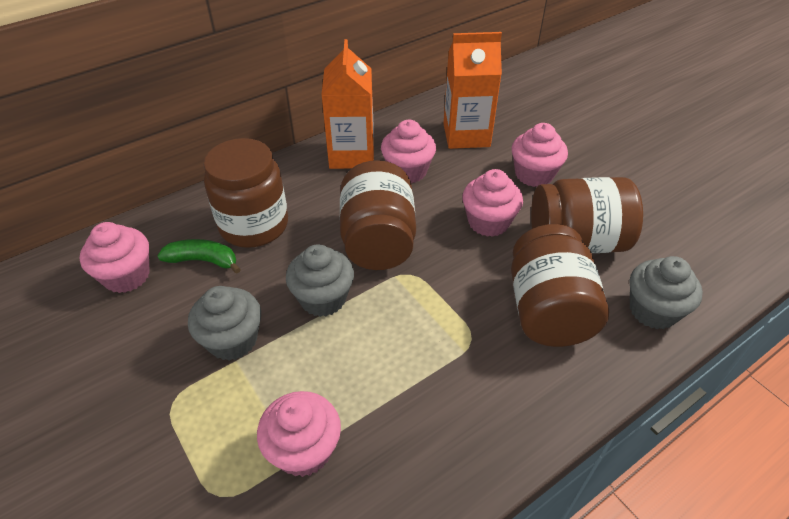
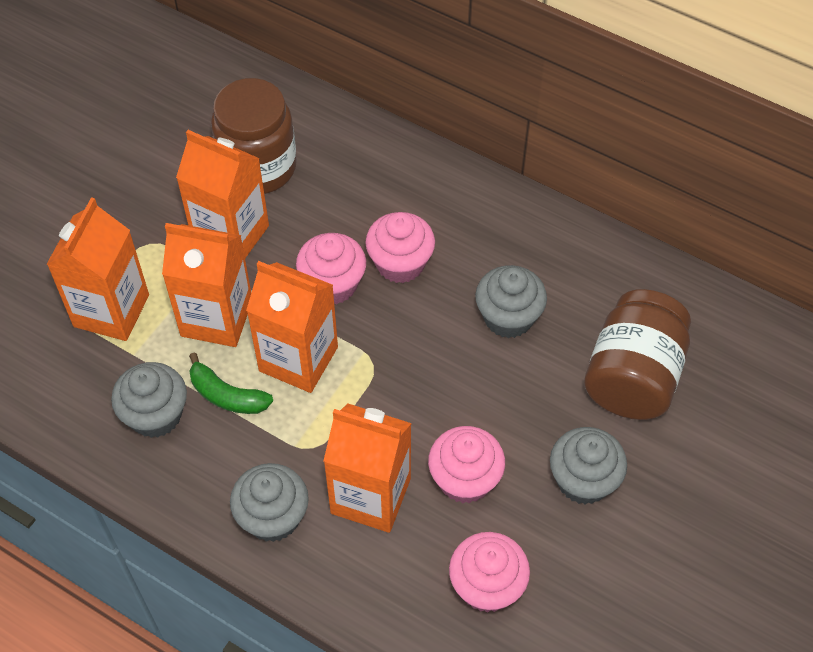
brown jar: 4 -> 2
grey cupcake: 3 -> 4
orange carton: 2 -> 5
pink cupcake: 5 -> 4

